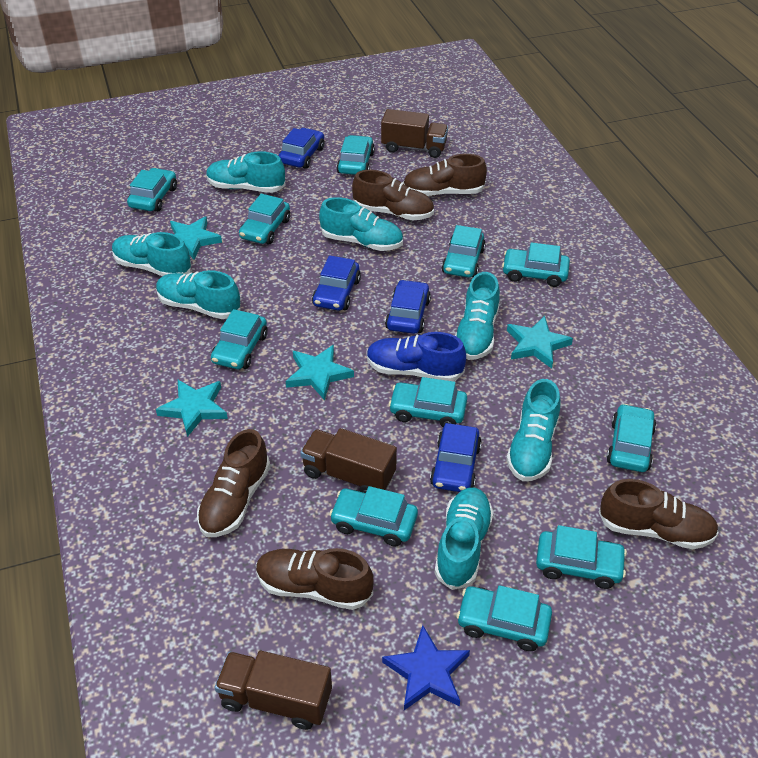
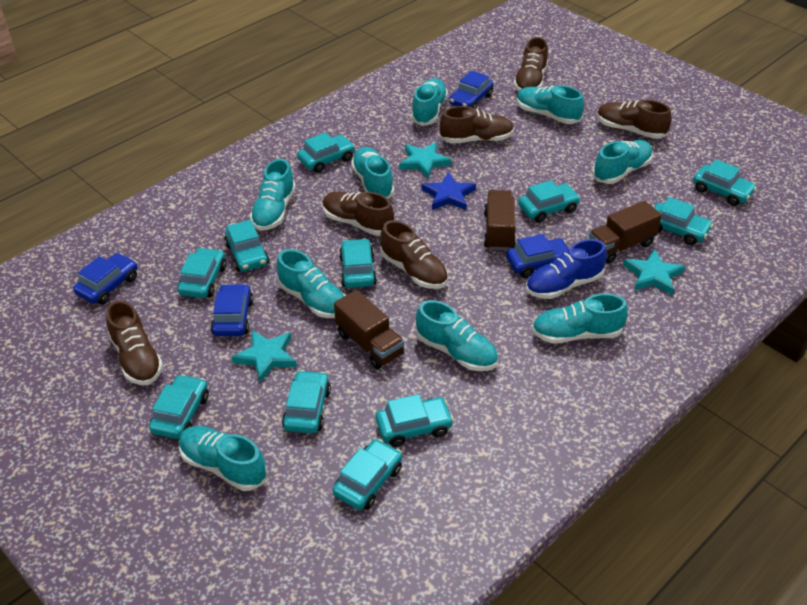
brown shoe: 5 -> 6
turquoise shoe: 7 -> 9
turquoise star: 4 -> 3

